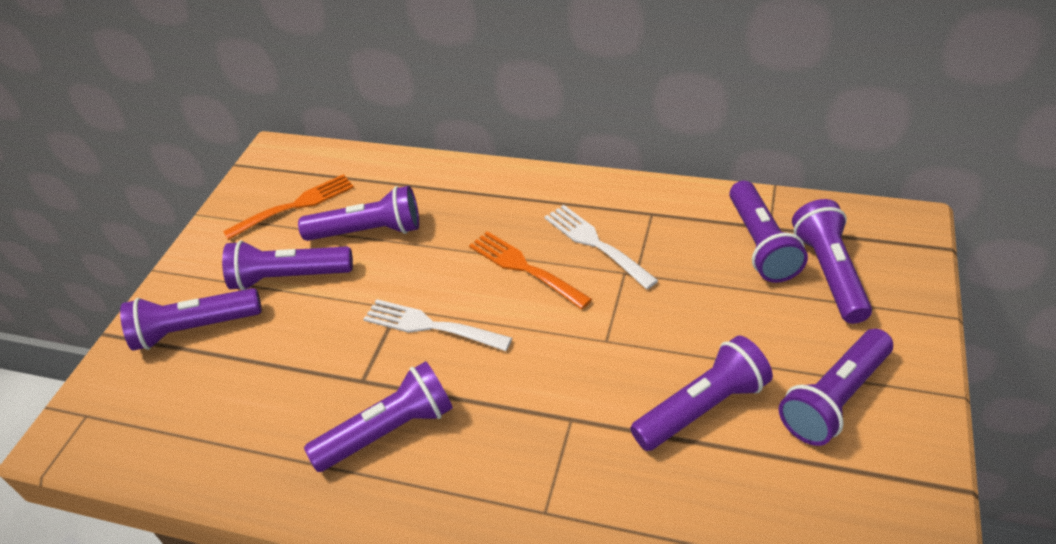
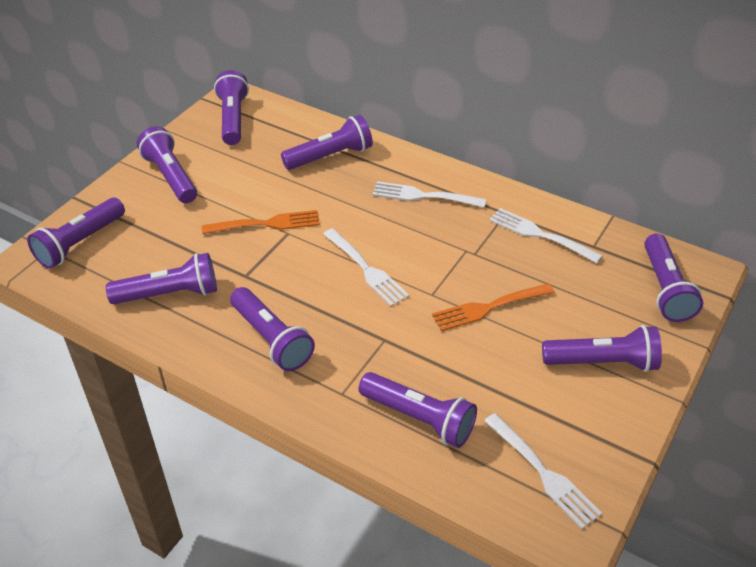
purple flashlight: 8 -> 9
white fork: 2 -> 4

